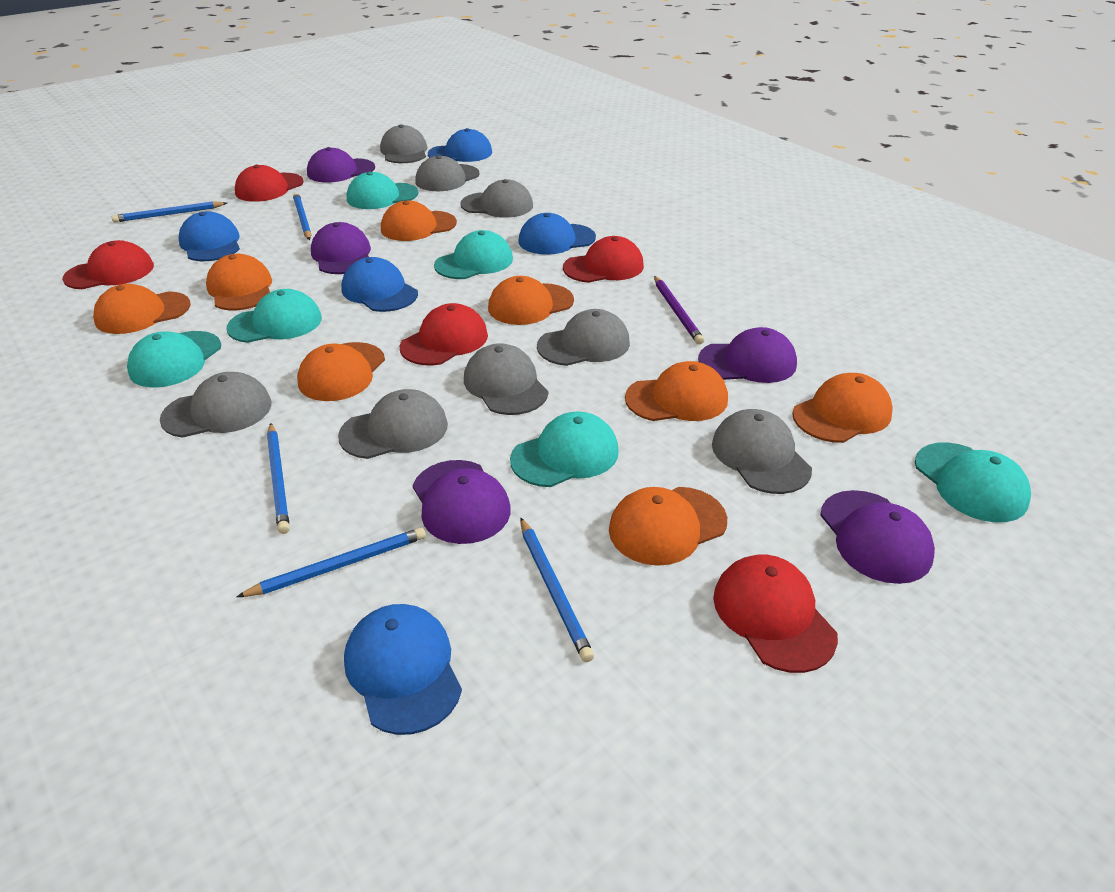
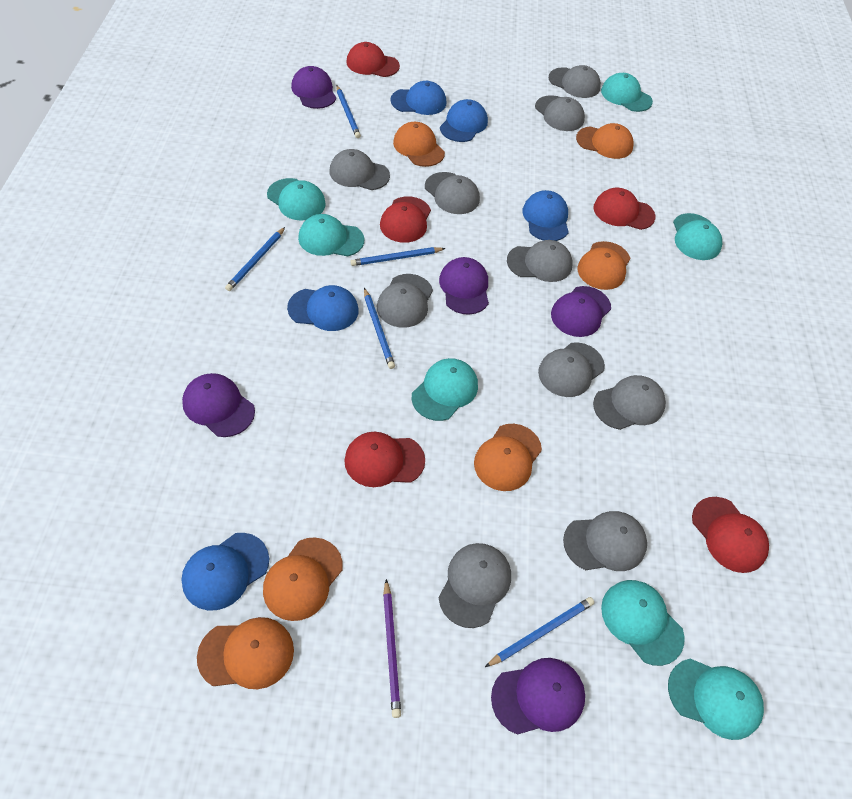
grey cap: 8 -> 10
orange cap: 8 -> 6
turquoise cap: 6 -> 7

